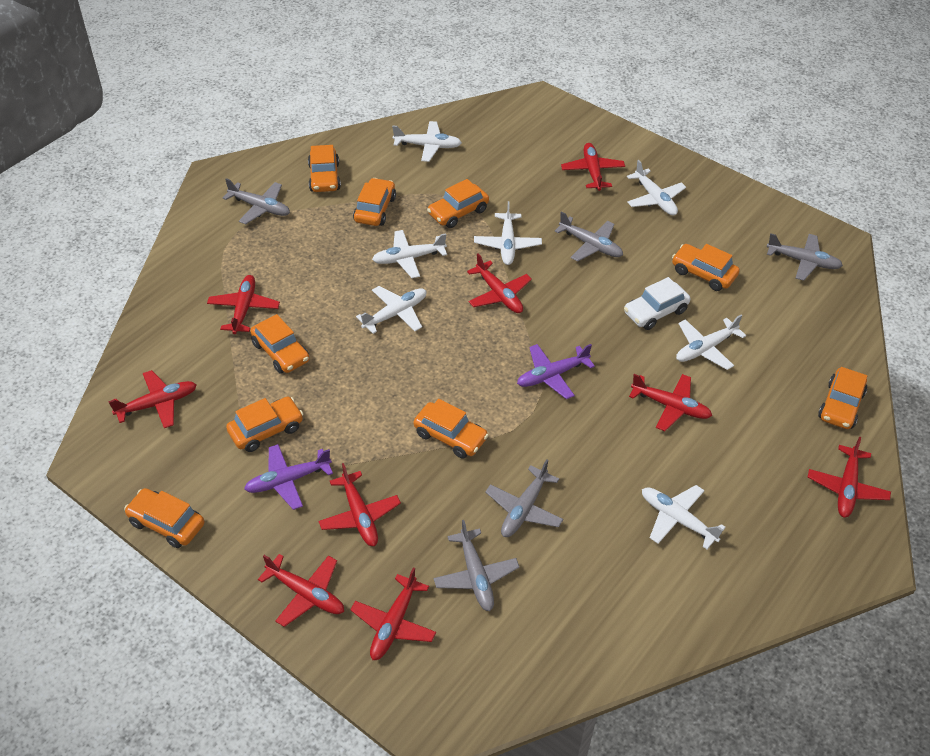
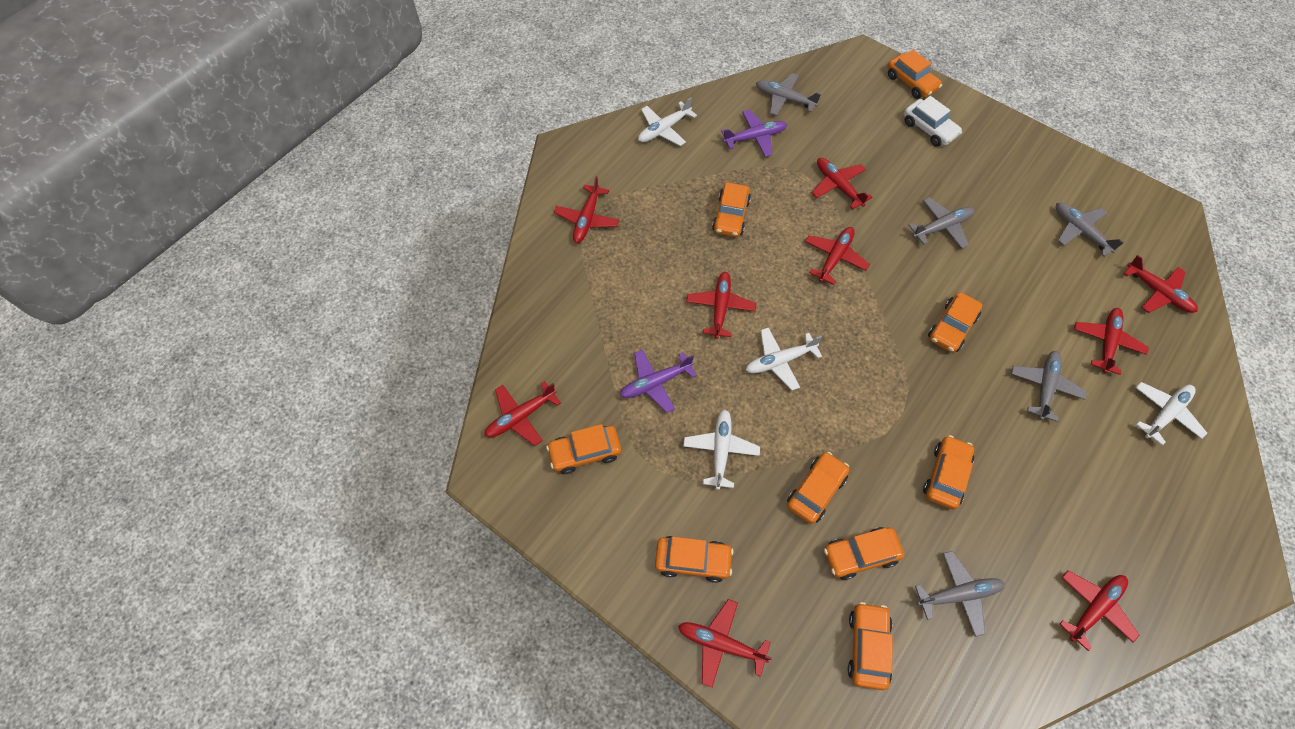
white plane: 7 -> 4

